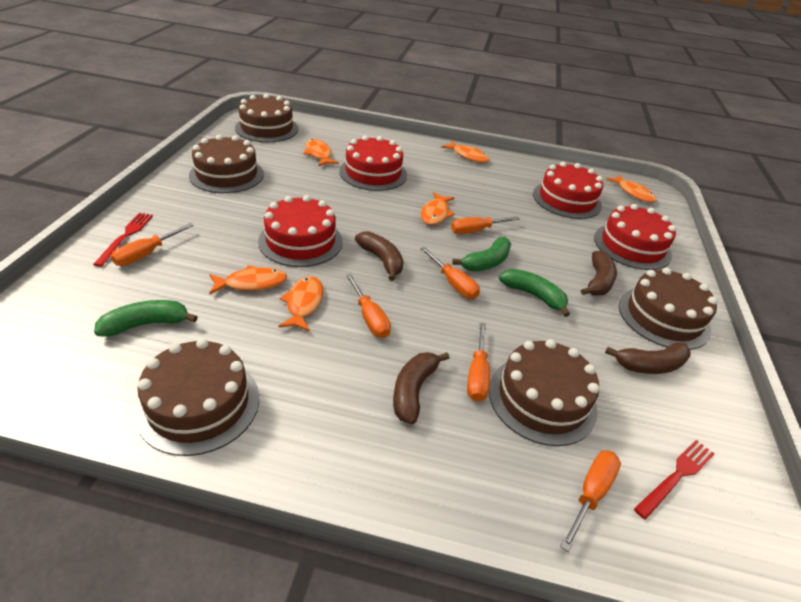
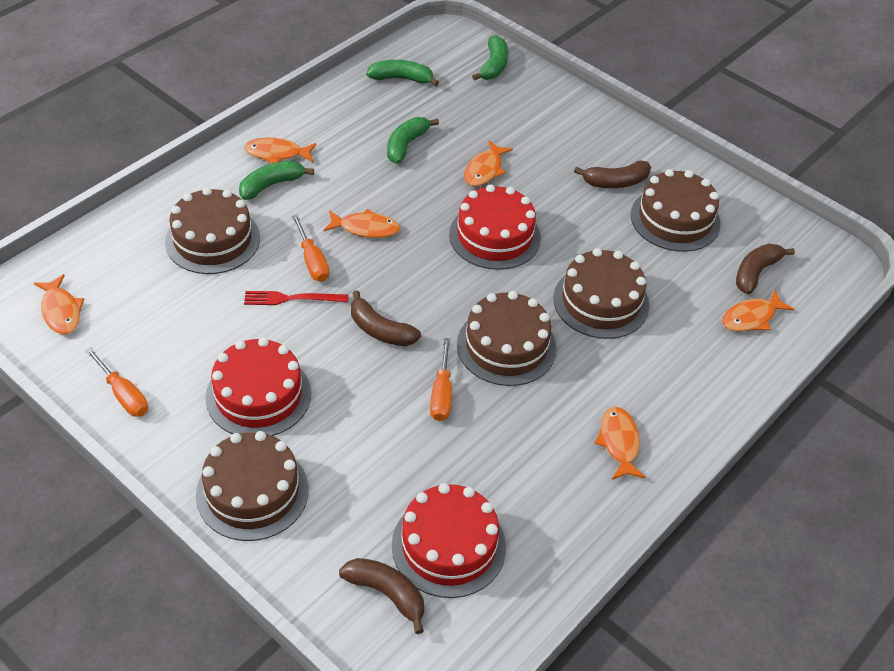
green banana: 3 -> 4
orange screwdriver: 6 -> 3
red cake: 4 -> 3
red fork: 2 -> 1

